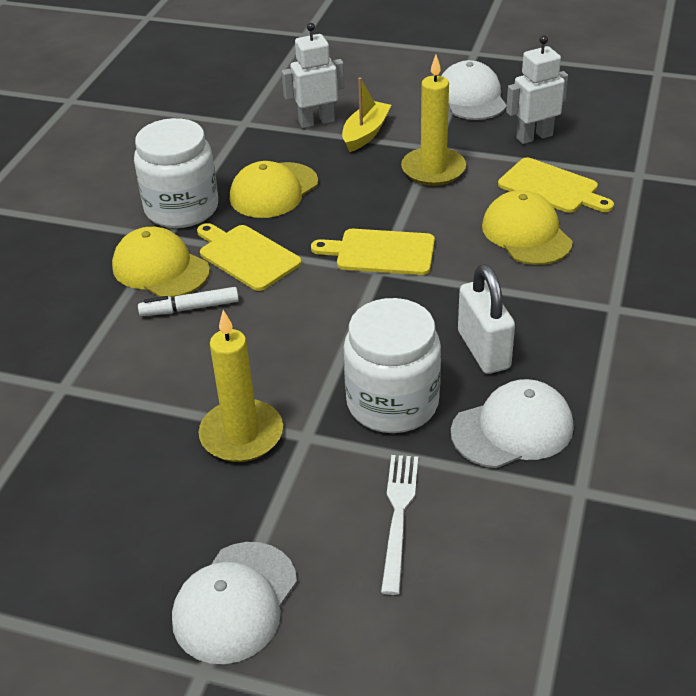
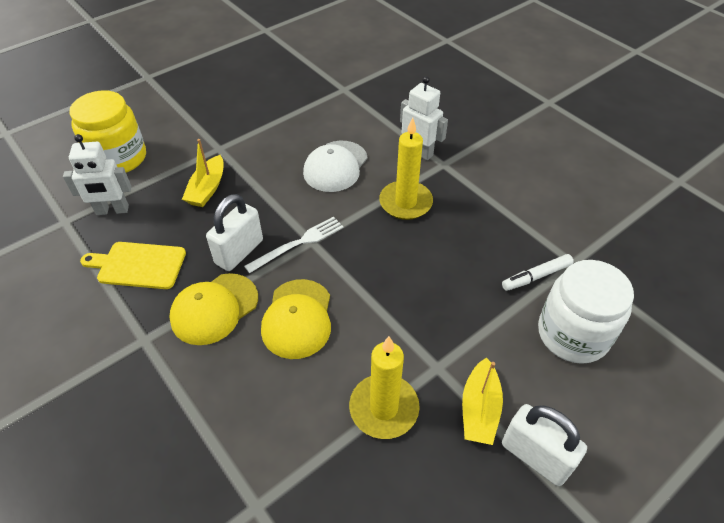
white cap: 3 -> 1
white jar: 2 -> 1
white padlock: 1 -> 2
yellow boat: 1 -> 2
yellow cap: 3 -> 2
yellow cutting board: 3 -> 1
yellow jar: 0 -> 1

